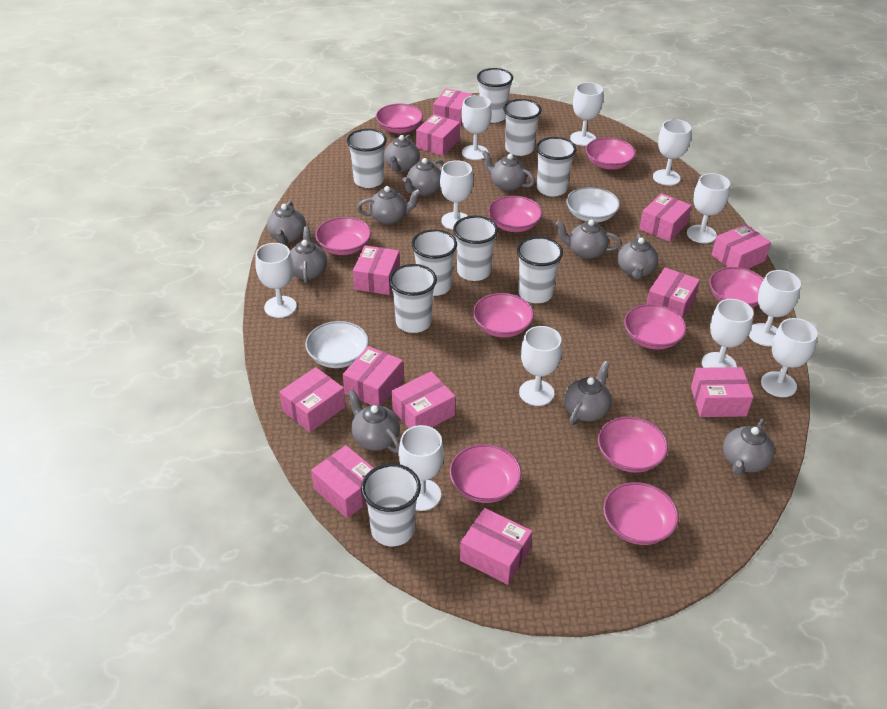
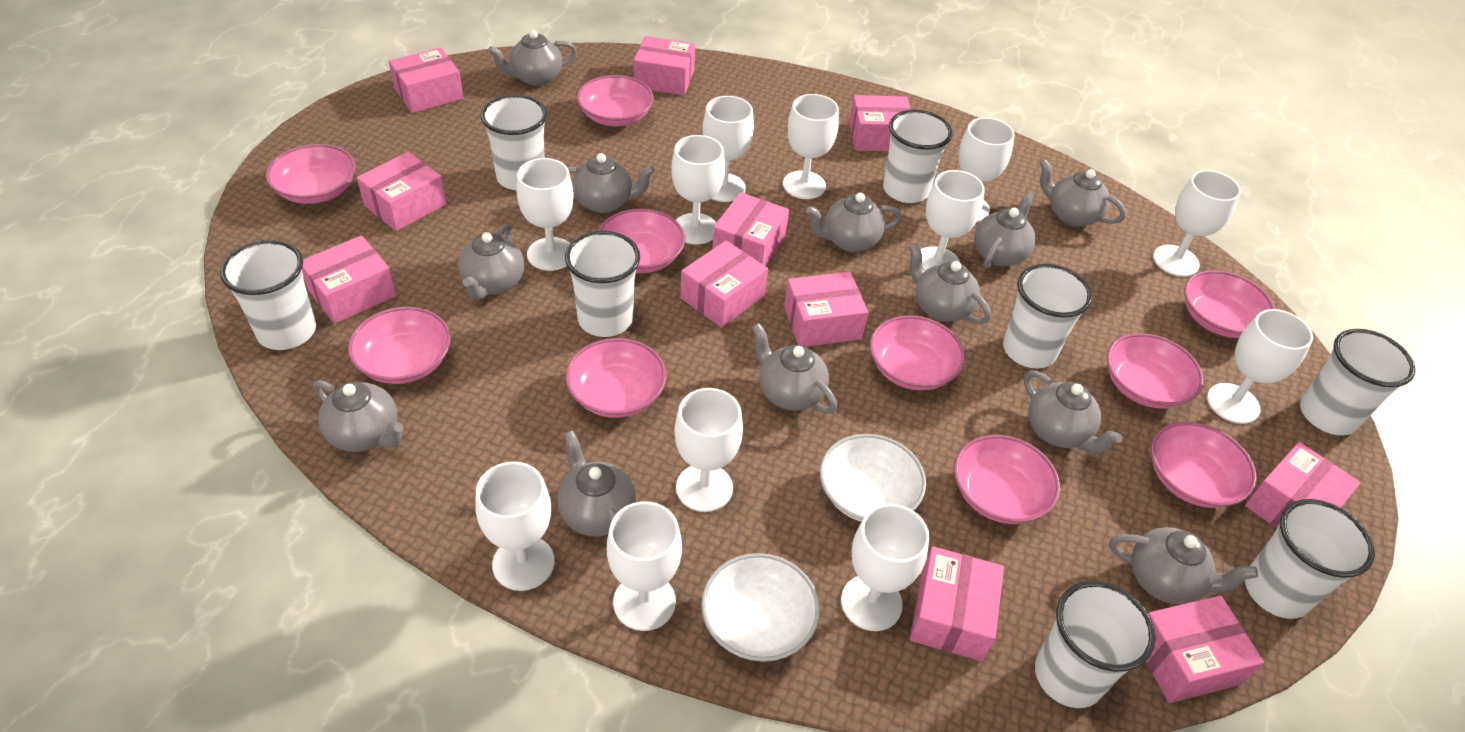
grey teapot: 11 -> 12
pink box: 12 -> 11
white cup: 9 -> 8
white goblet: 11 -> 12

